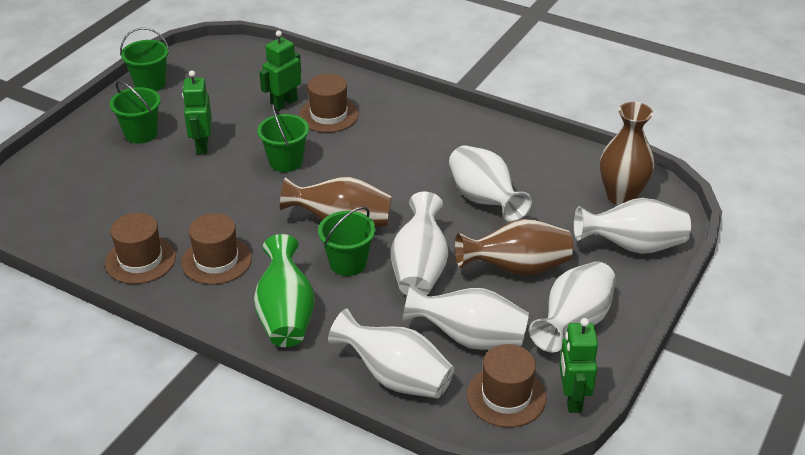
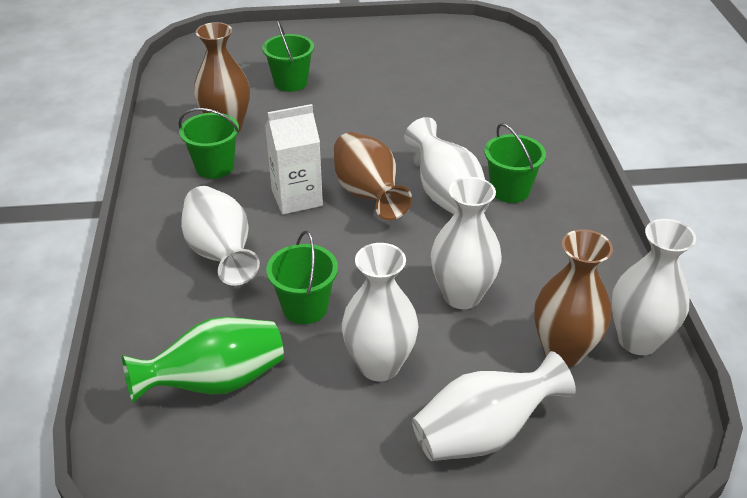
brown hat: 4 -> 0
green robot: 3 -> 0
white carton: 0 -> 1

